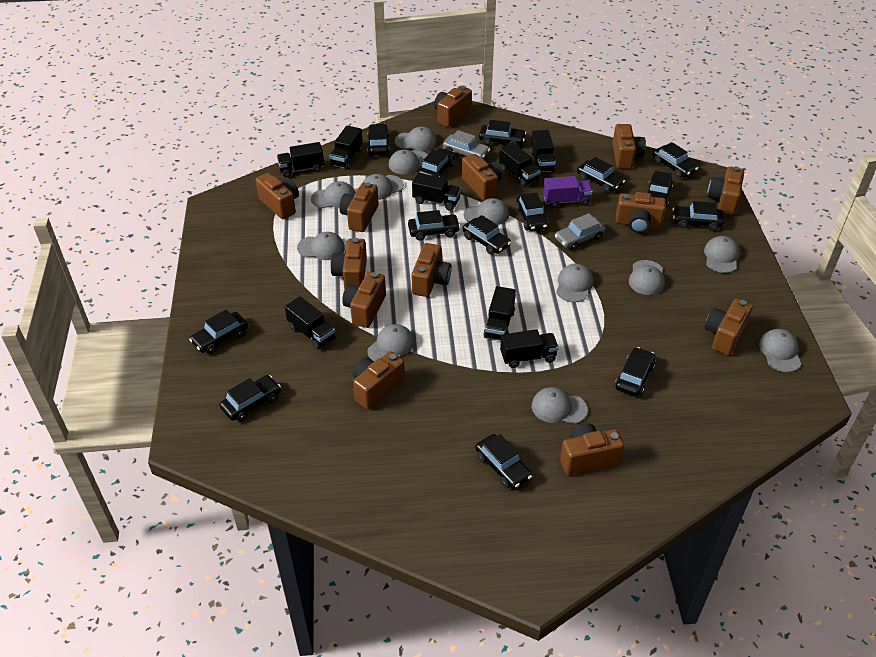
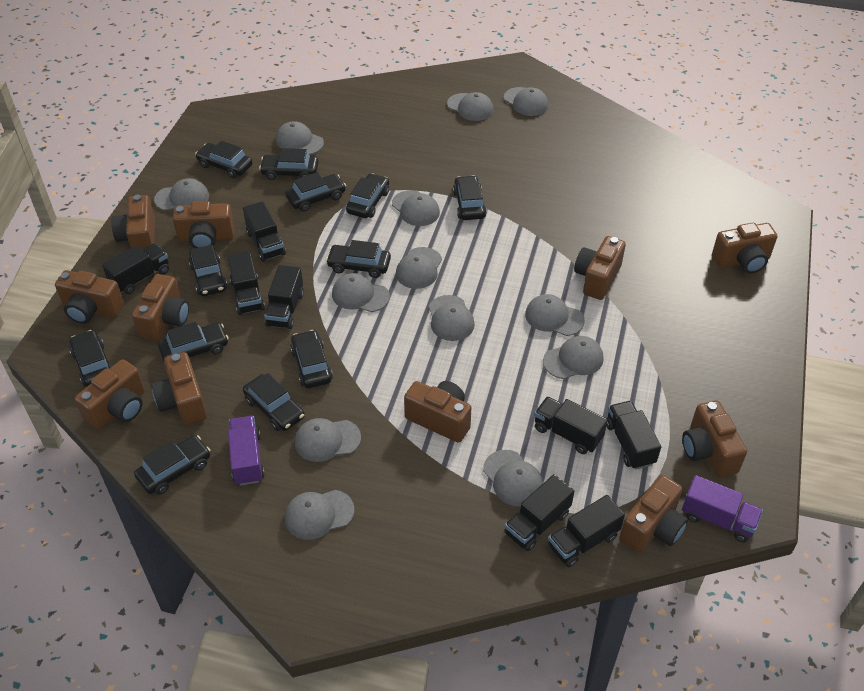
black car: 14 -> 12
brown camera: 13 -> 11
grey cap: 12 -> 13
grey car: 2 -> 0
purple truck: 1 -> 2

